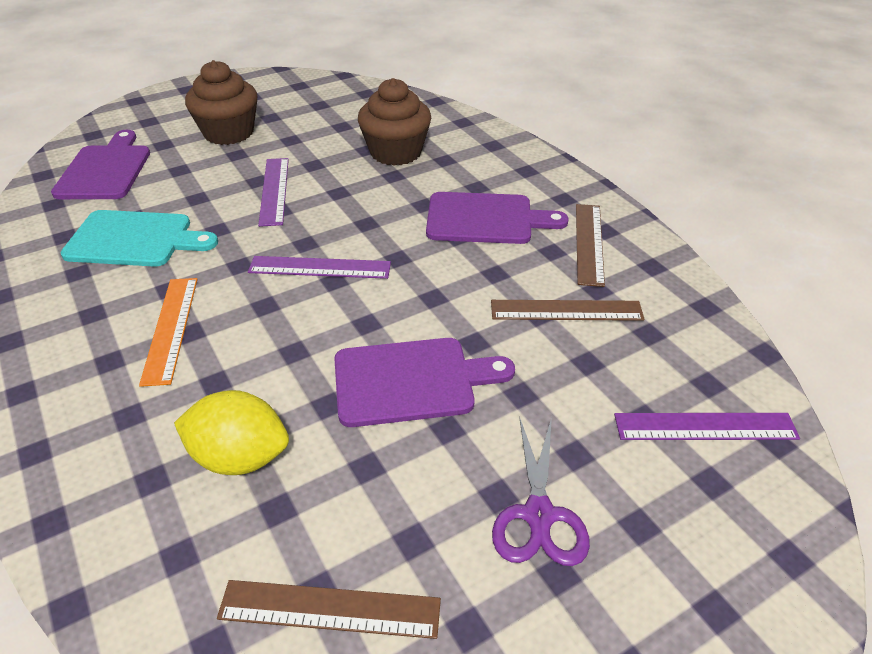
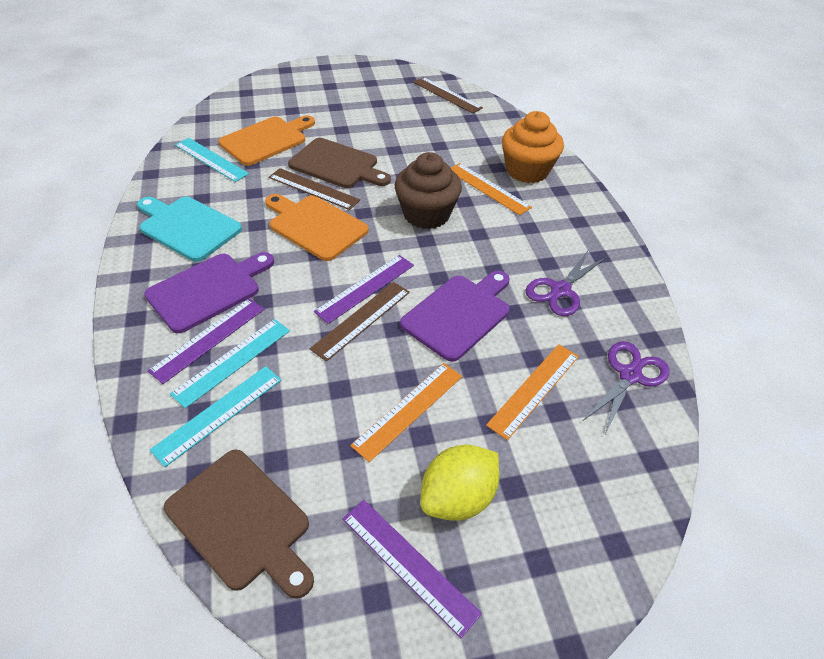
brown cupcake: 2 -> 1
brown cutting board: 0 -> 2
orange cupcake: 0 -> 1
orange cutting board: 0 -> 2
orange ruler: 1 -> 3
purple cutting board: 3 -> 2
purple scissors: 1 -> 2
turquoise ruler: 0 -> 3

